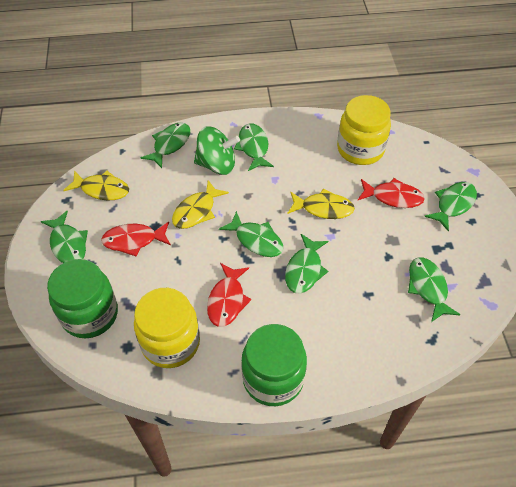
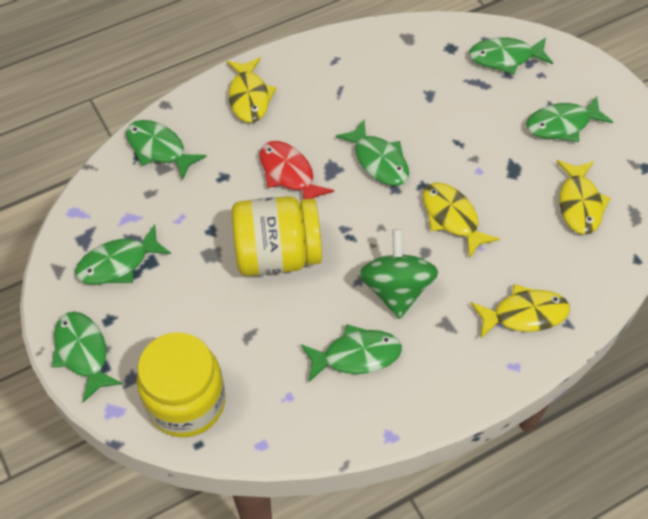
green jar: 2 -> 0
red fish: 3 -> 1
yellow fish: 3 -> 4

